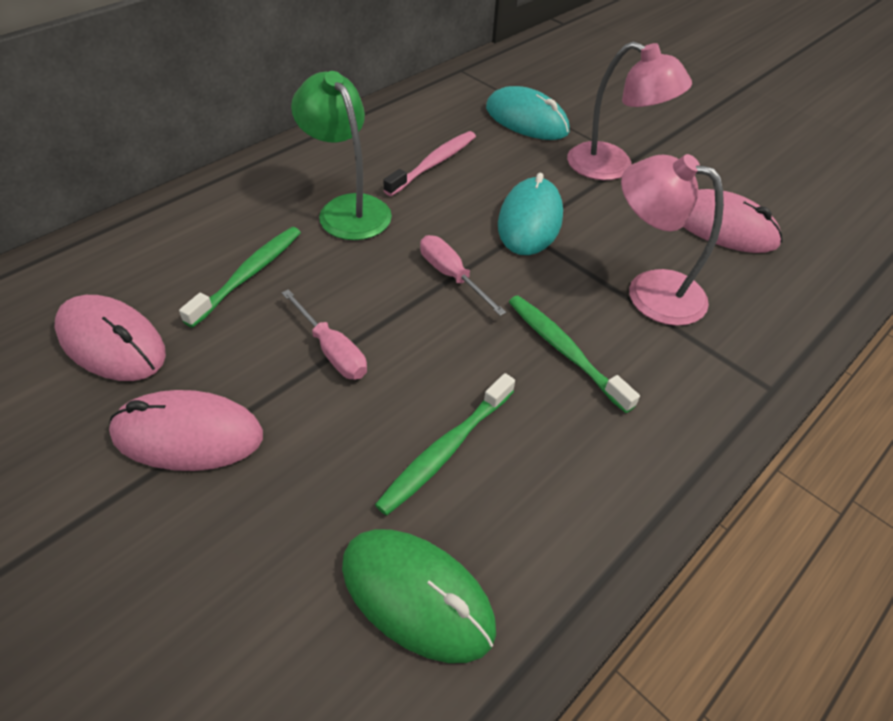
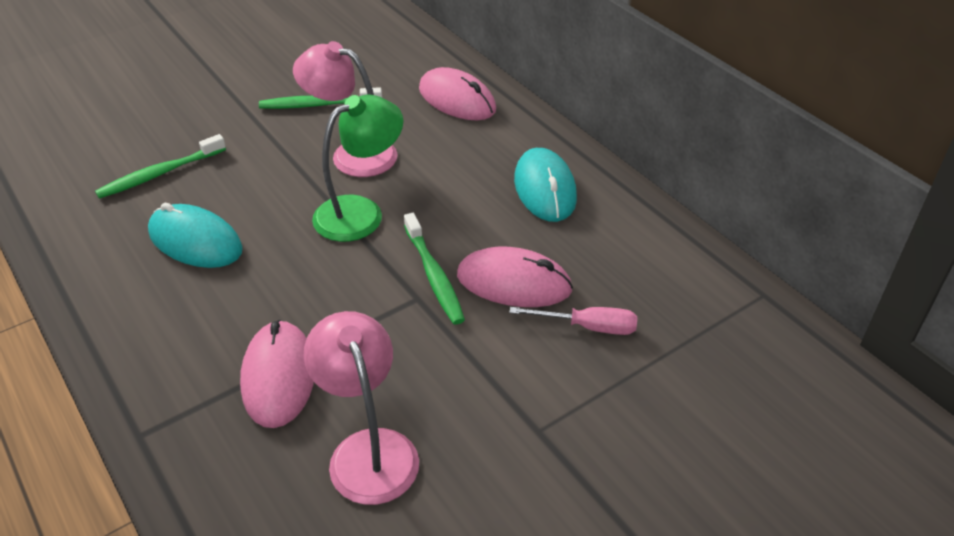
green mouse: 1 -> 0
pink screwdriver: 2 -> 1
pink toothbrush: 1 -> 0

